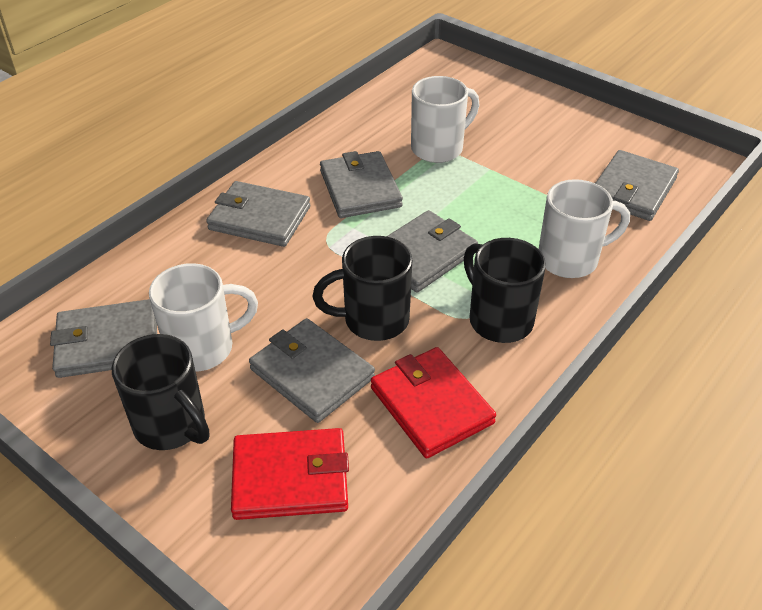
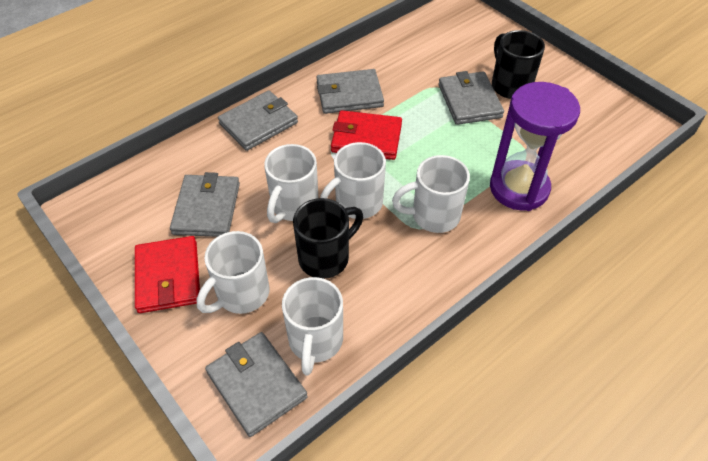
black mug: 3 -> 2
grey wallet: 6 -> 5
purple hourglass: 0 -> 1
white mug: 3 -> 5

